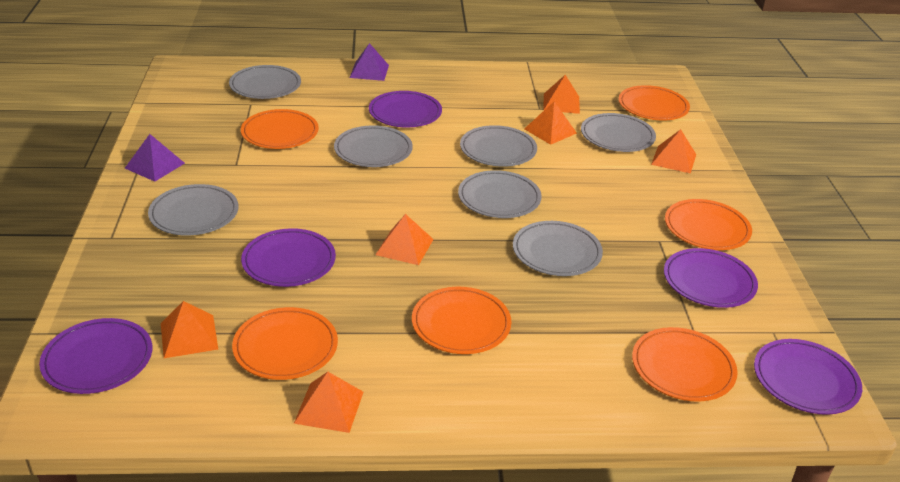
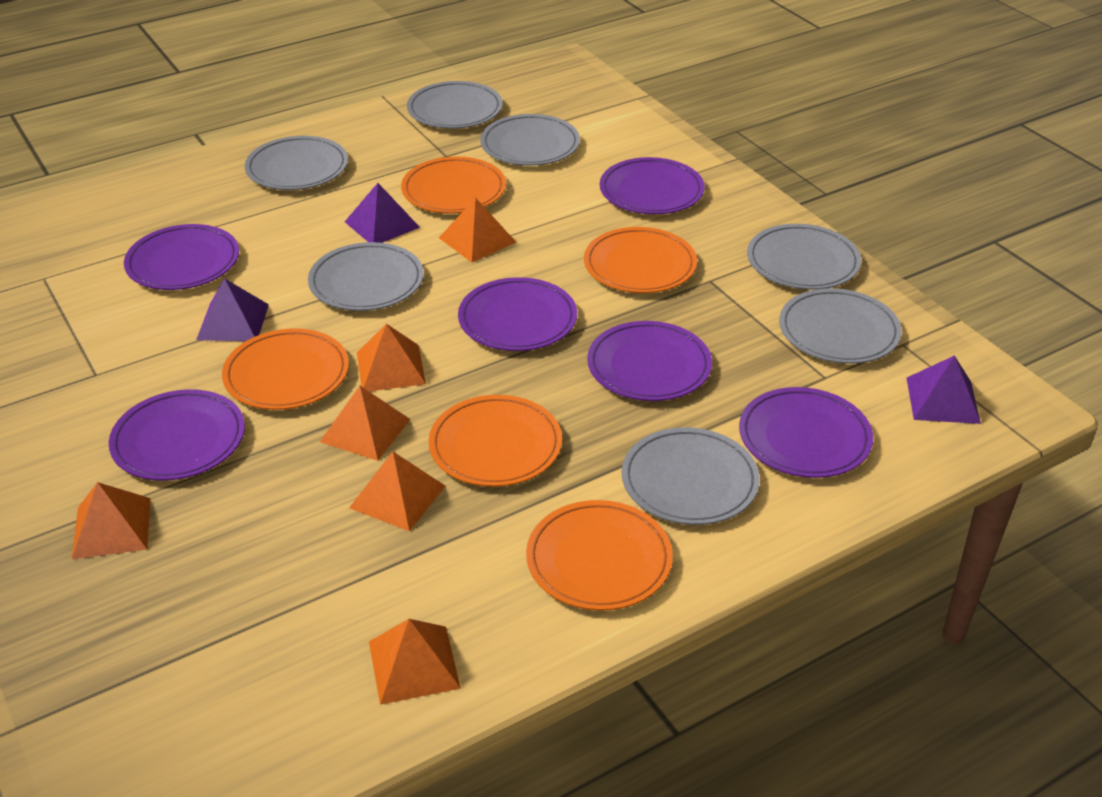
orange plate: 6 -> 5
purple plate: 5 -> 6
purple pyramid: 2 -> 3

